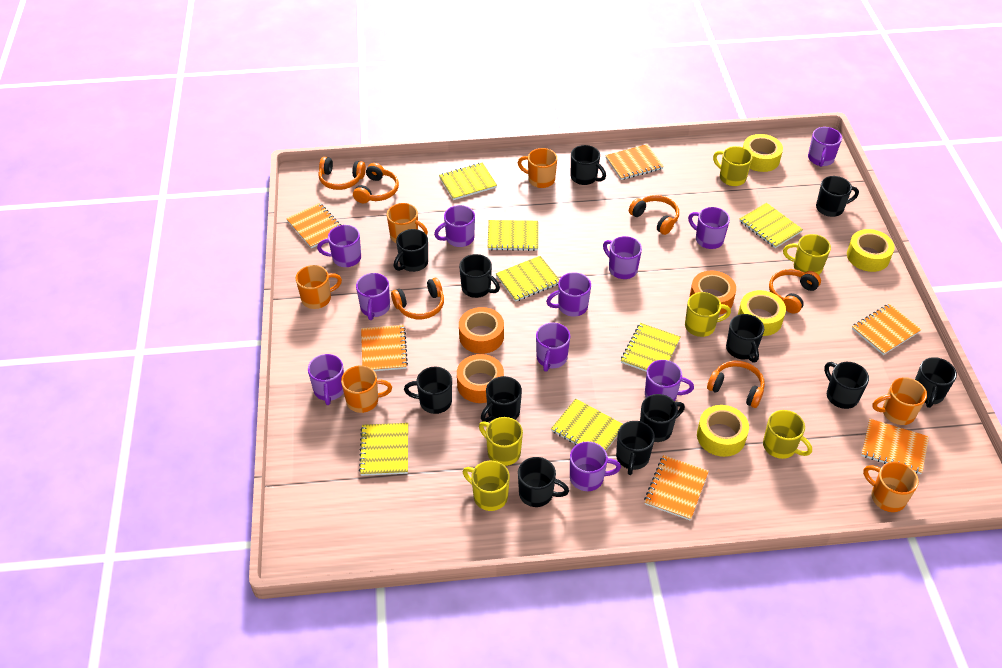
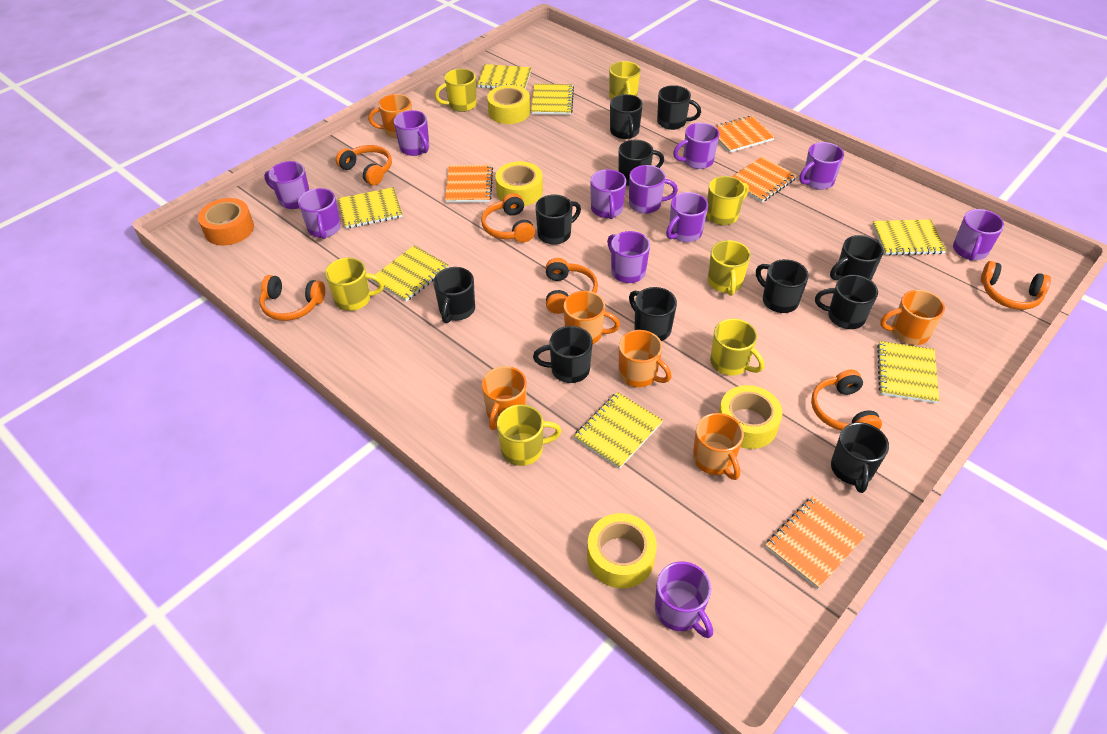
black mug: 12 -> 11
orange notebook: 6 -> 4
orange tape: 3 -> 1
yellow mug: 6 -> 7

